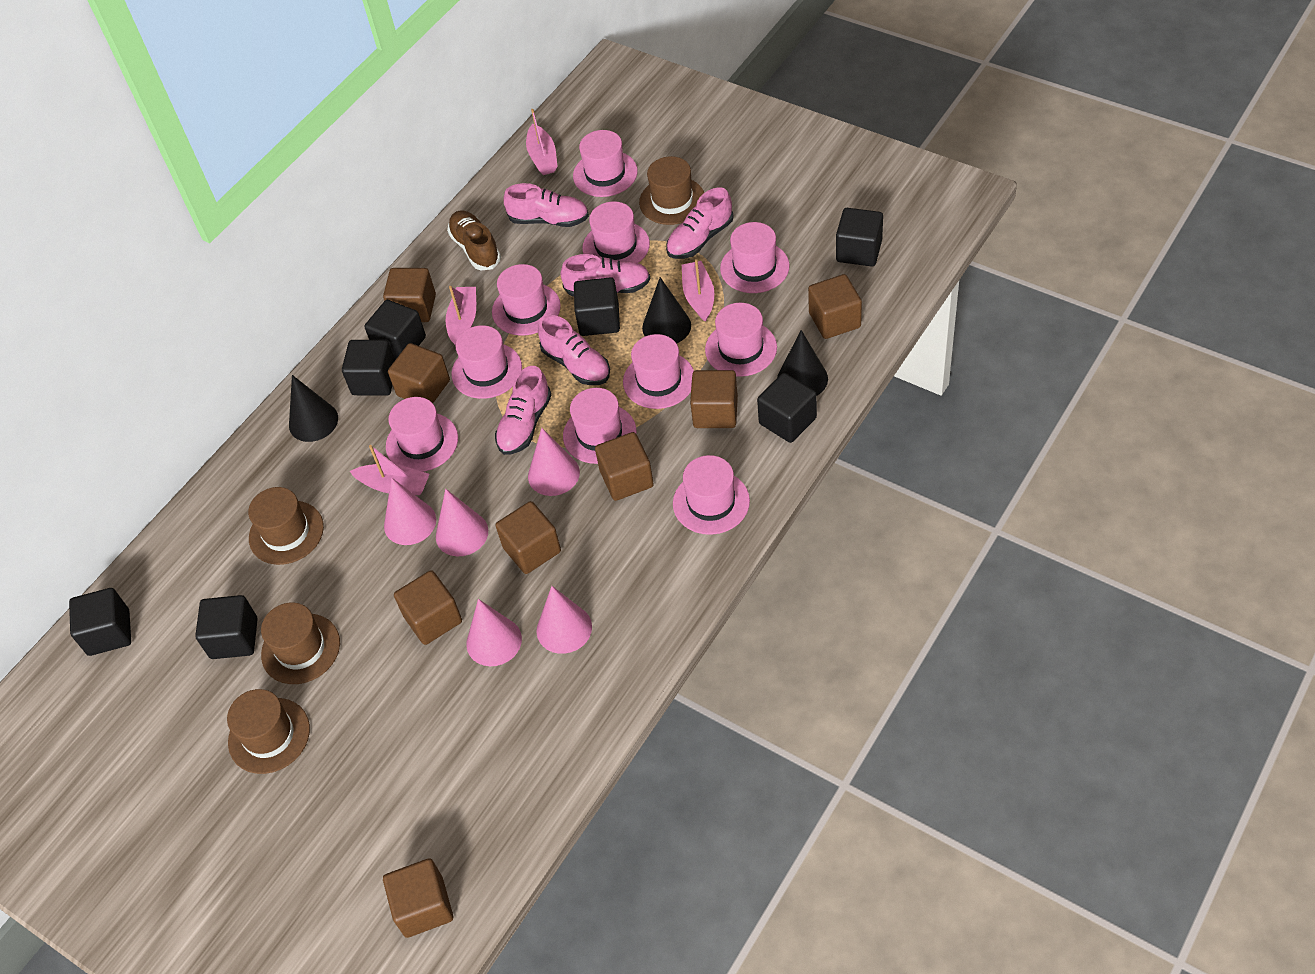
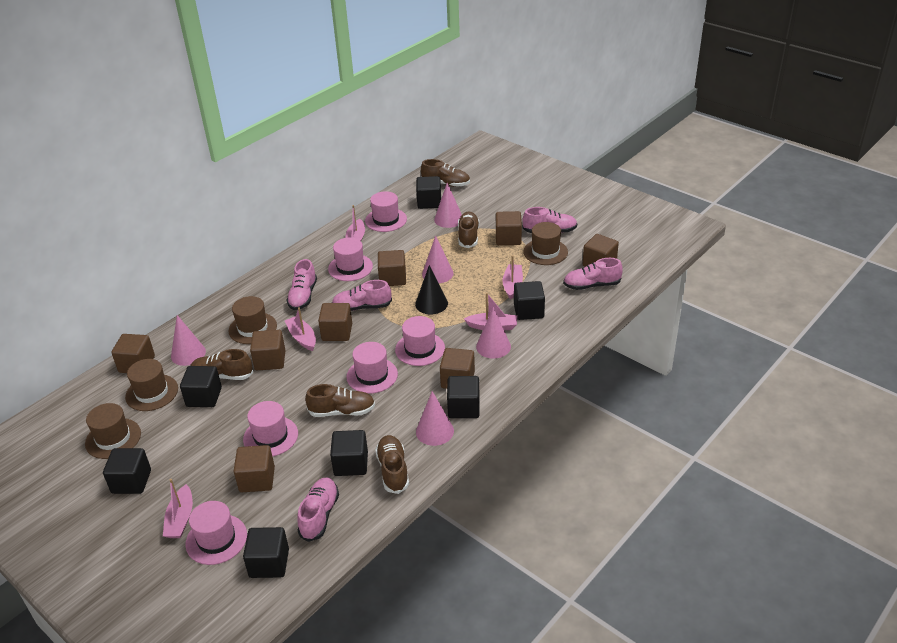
black cone: 3 -> 1
brown shoe: 1 -> 5
pink boat: 4 -> 5
pink hat: 10 -> 6

